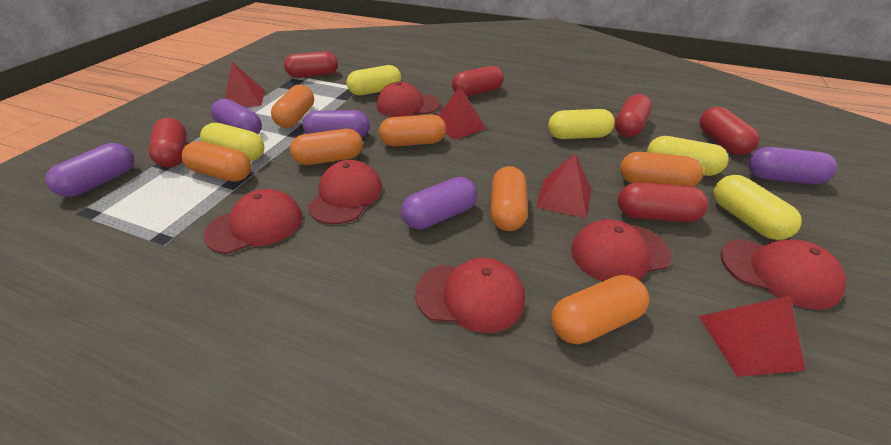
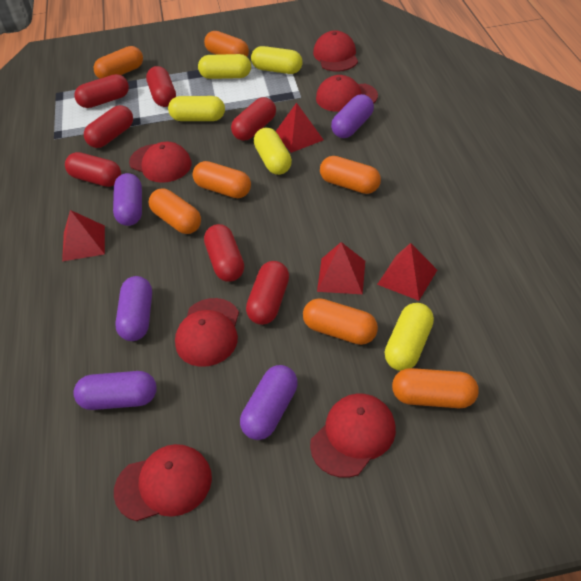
red capsule: 6 -> 7

